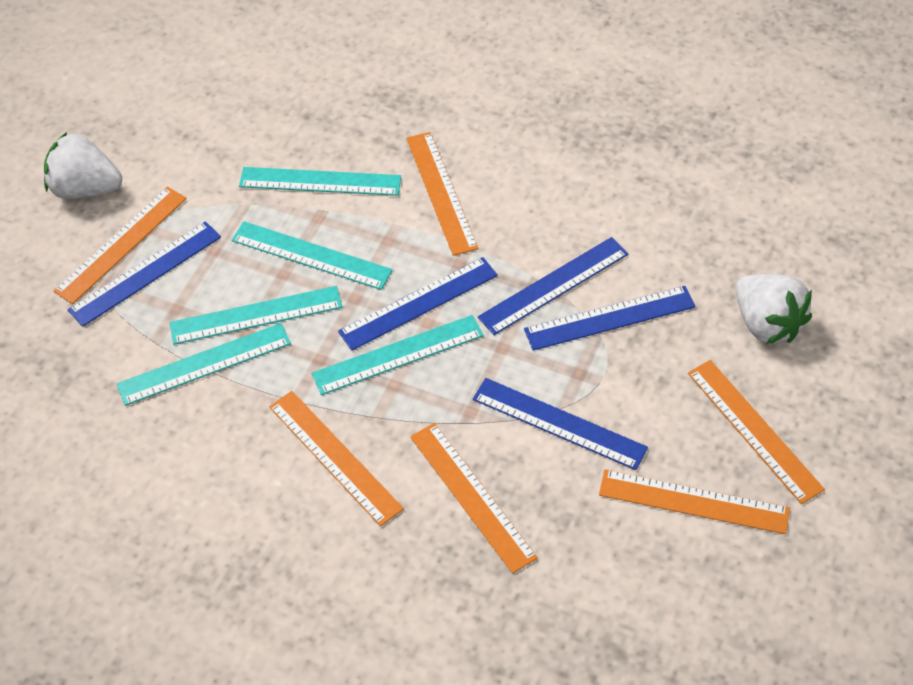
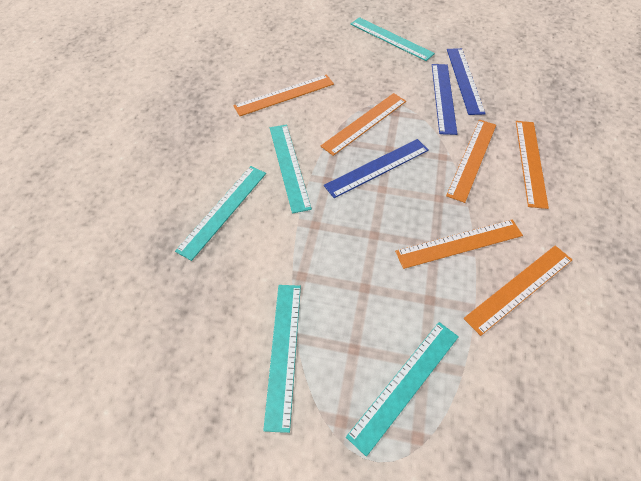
blue ruler: 5 -> 3
white strawberry: 2 -> 0

